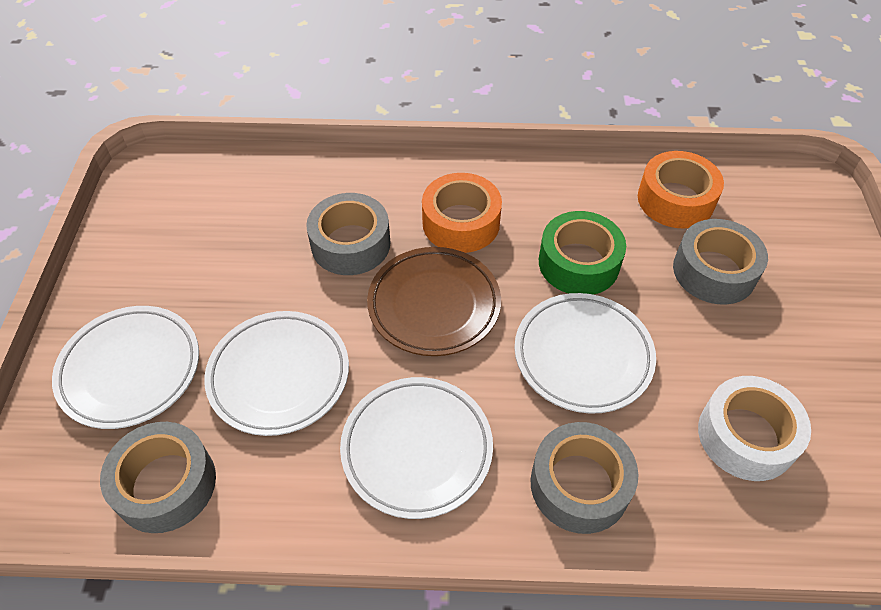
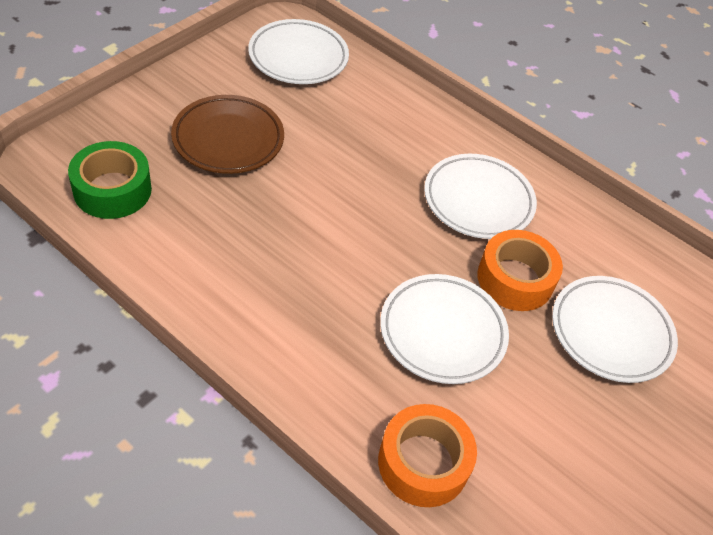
grey tape: 4 -> 0
white tape: 1 -> 0

